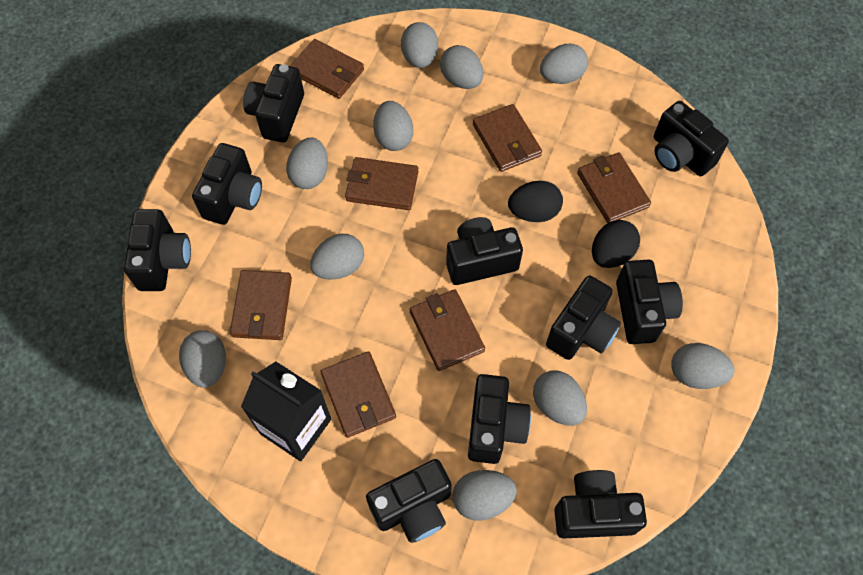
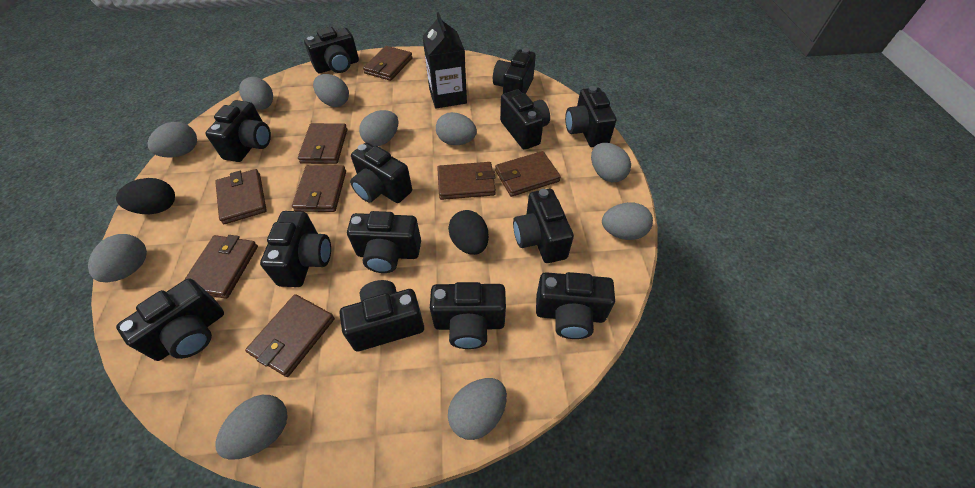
black camera: 10 -> 13
brown wallet: 7 -> 8

